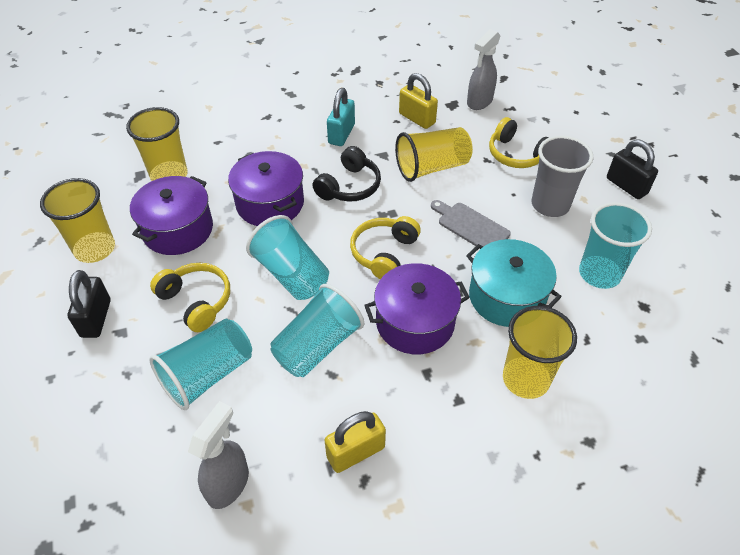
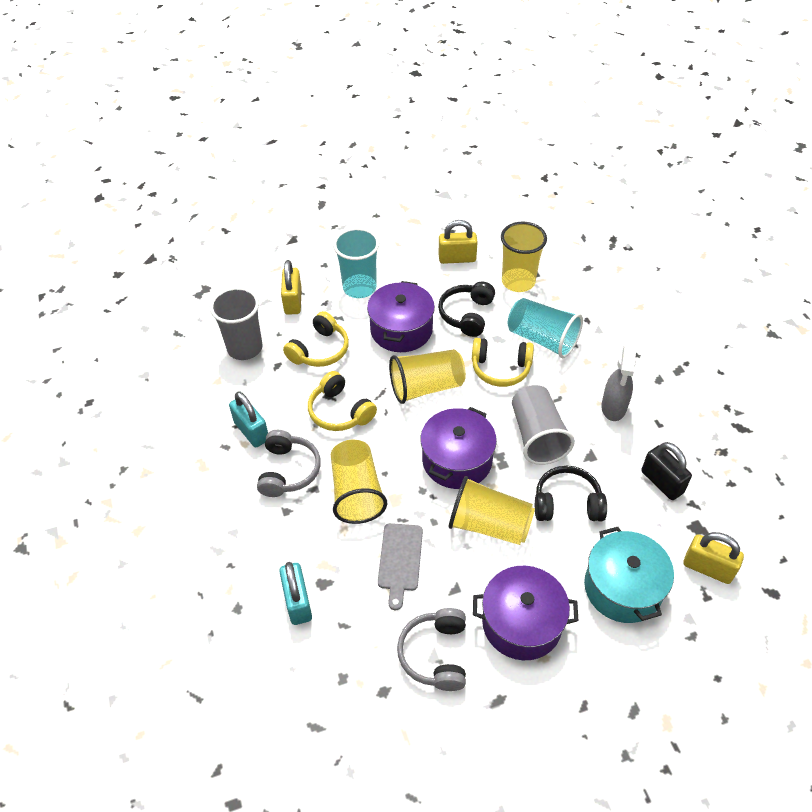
black headphones: 1 -> 2
black padlock: 2 -> 1
grey cup: 1 -> 2
grey headphones: 0 -> 2
grey spray bottle: 2 -> 1
turquoise cup: 4 -> 2
turquoise padlock: 1 -> 2
yellow padlock: 2 -> 3

